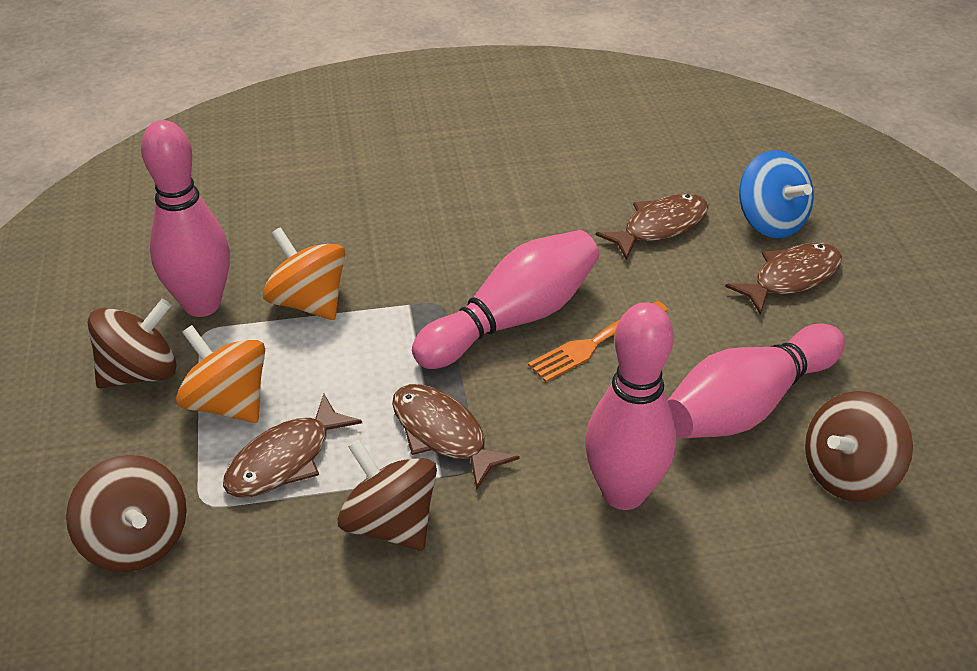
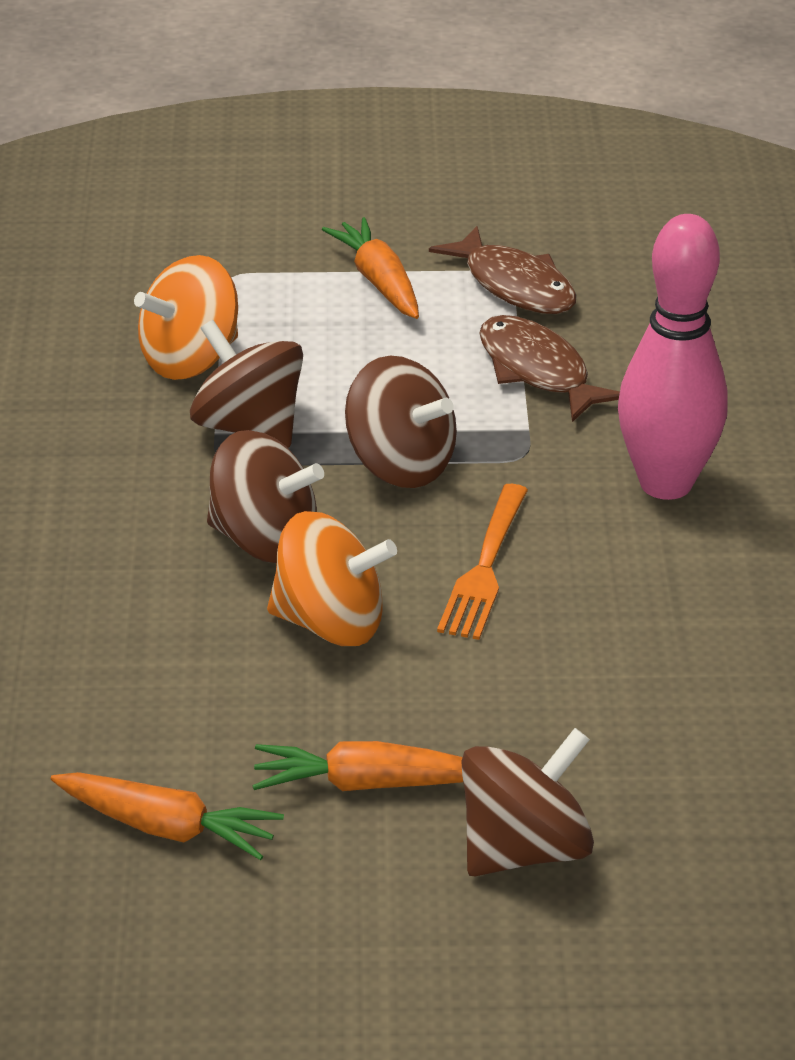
blue spinning top: 1 -> 0
brown fish: 4 -> 2
orange carrot: 0 -> 3
pink bowling pin: 4 -> 1

